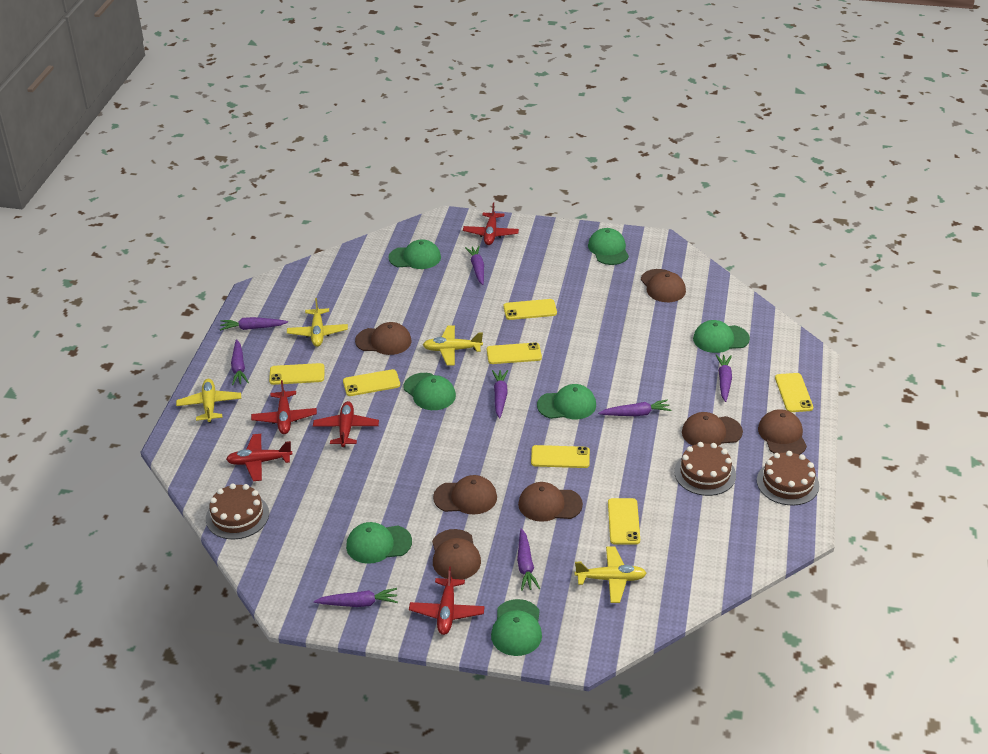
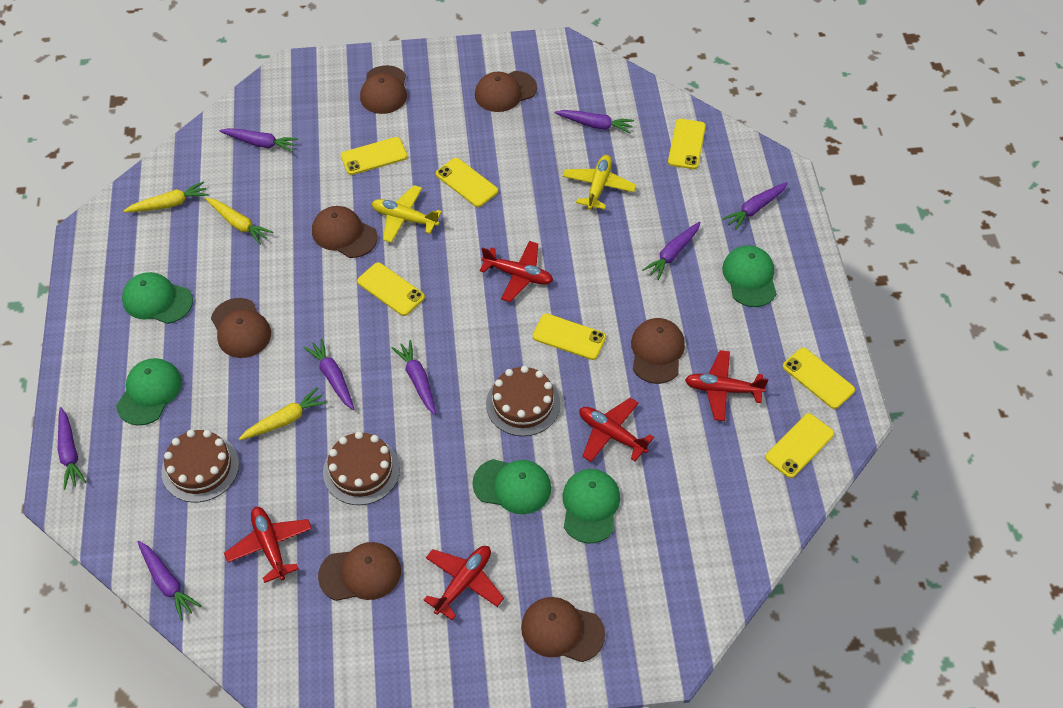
green cap: 7 -> 5
yellow carrot: 0 -> 3
yellow plane: 4 -> 2

